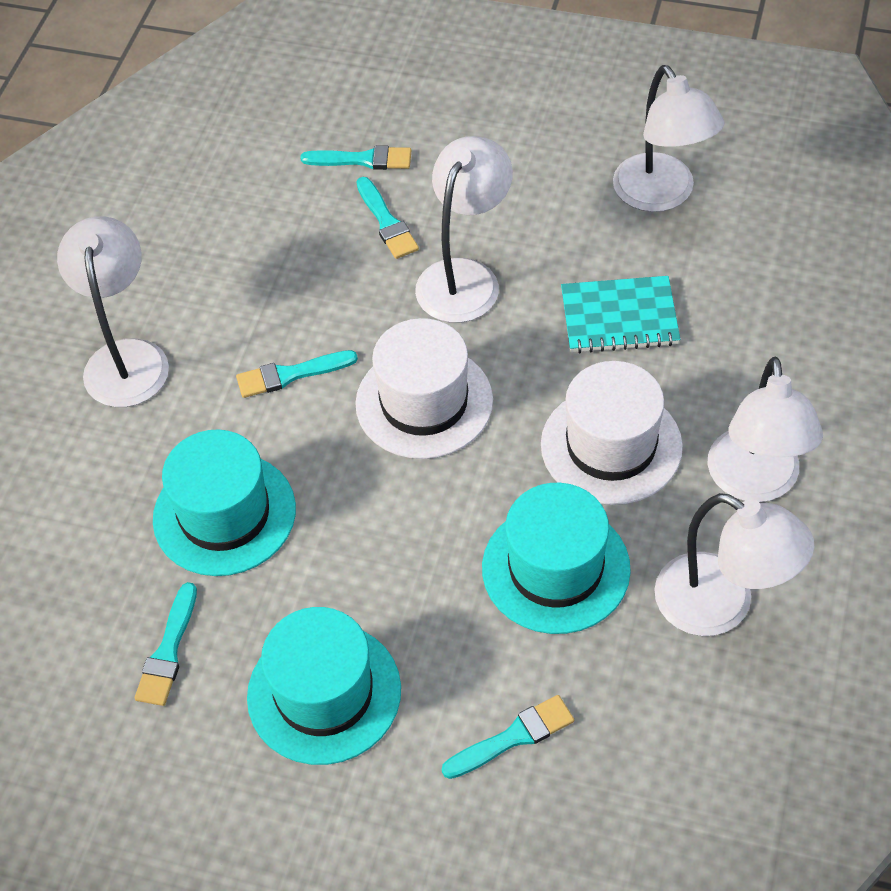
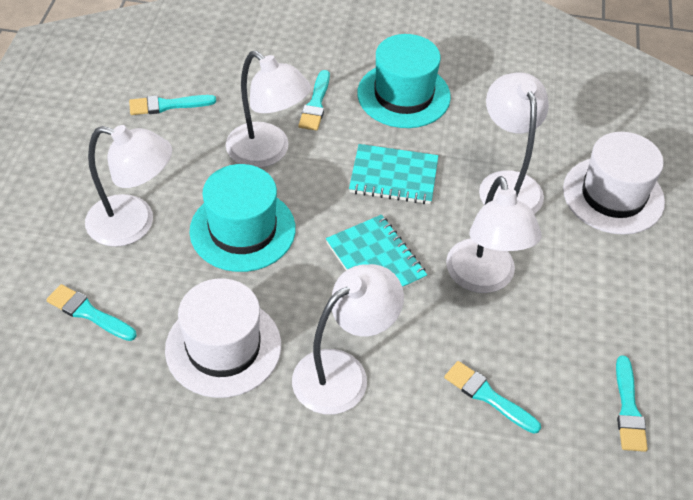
turquoise hat: 3 -> 2
turquoise notebook: 1 -> 2

